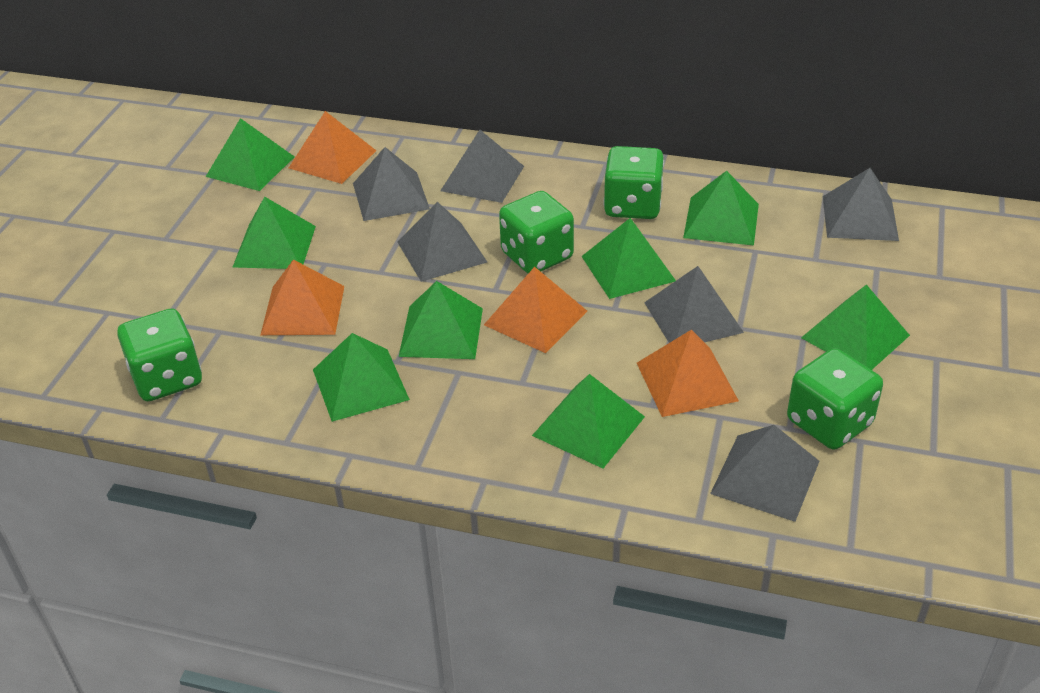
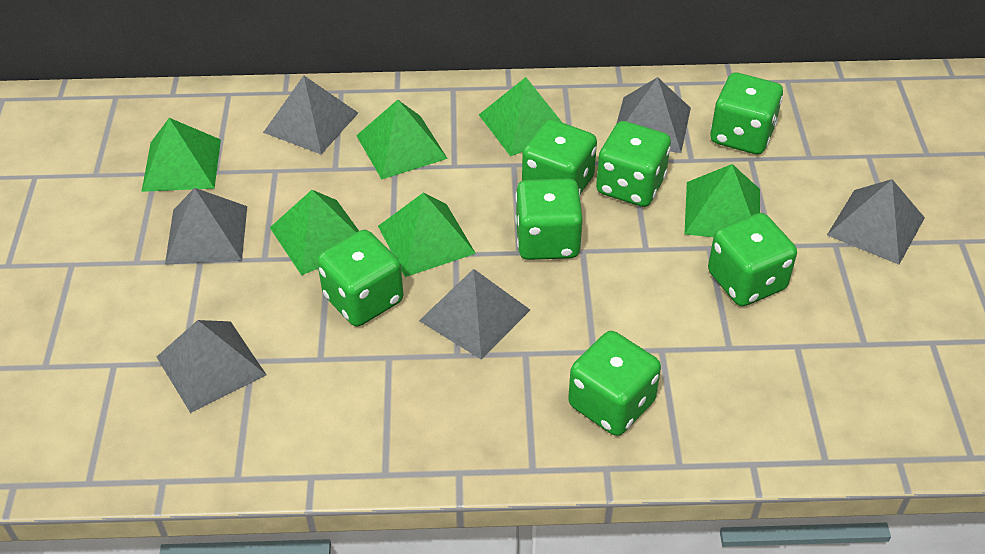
green dice: 4 -> 7
green pyramid: 8 -> 6
orange pyramid: 4 -> 0

